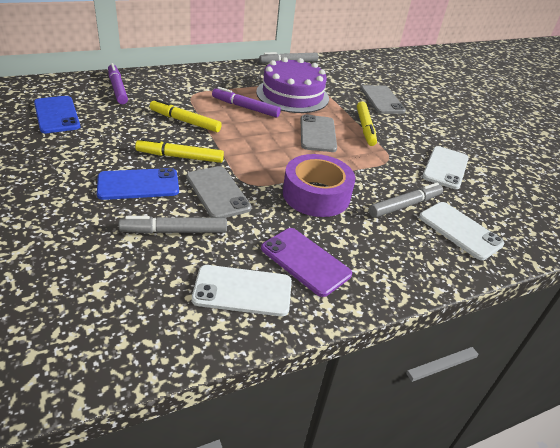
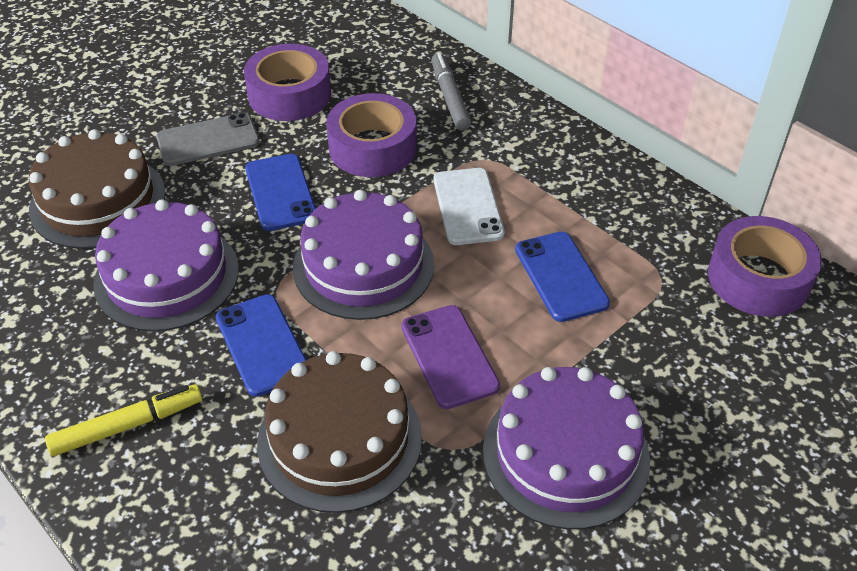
blue phone: 2 -> 3
brown cake: 0 -> 2
grey marker: 3 -> 1
grey phone: 3 -> 1
purple cake: 1 -> 3
purple marker: 2 -> 0
purple tape: 1 -> 3
white phone: 3 -> 1
yellow marker: 3 -> 1

